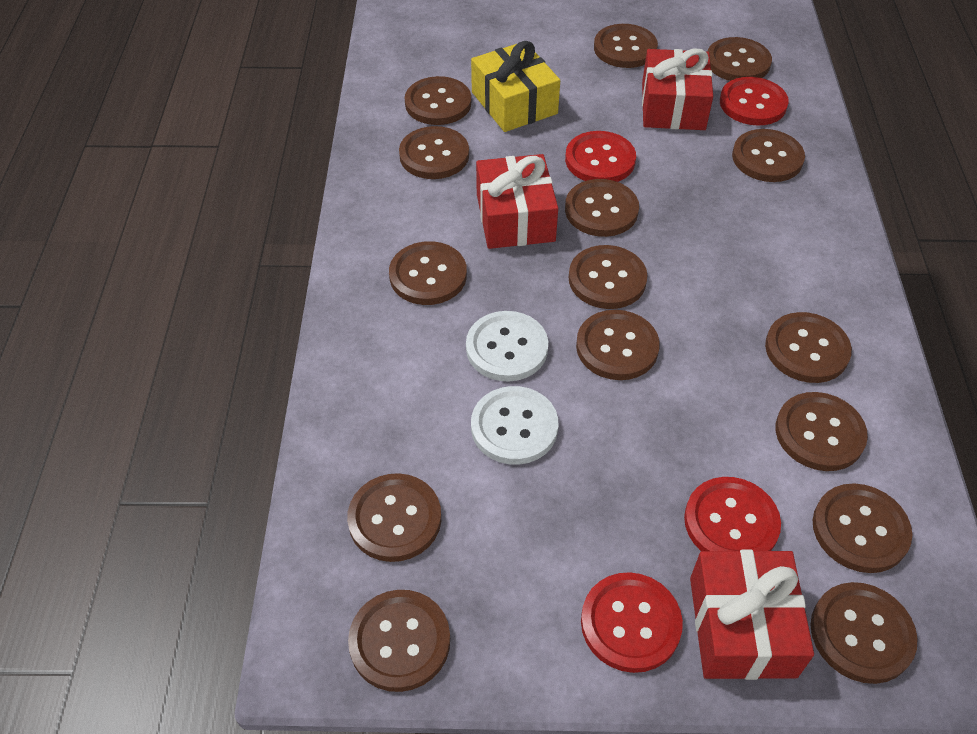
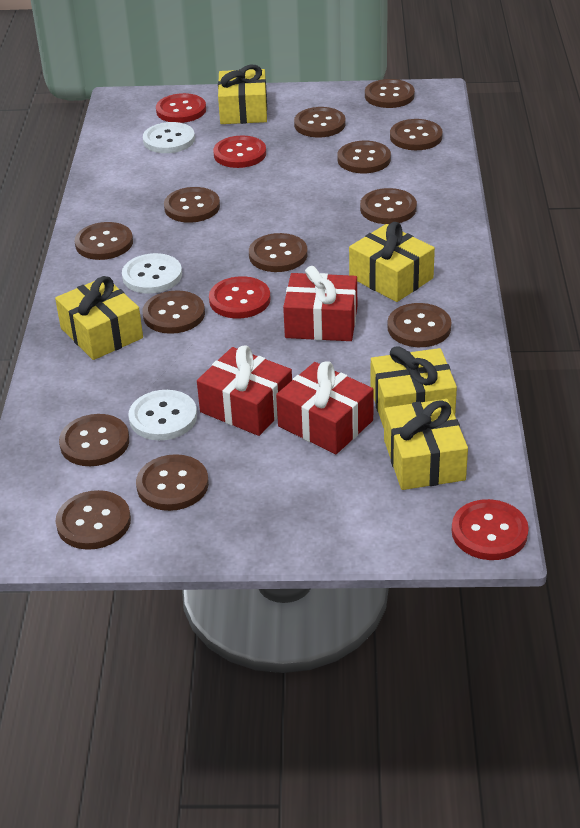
brown button: 15 -> 13
white button: 2 -> 3
yellow gift: 1 -> 5

